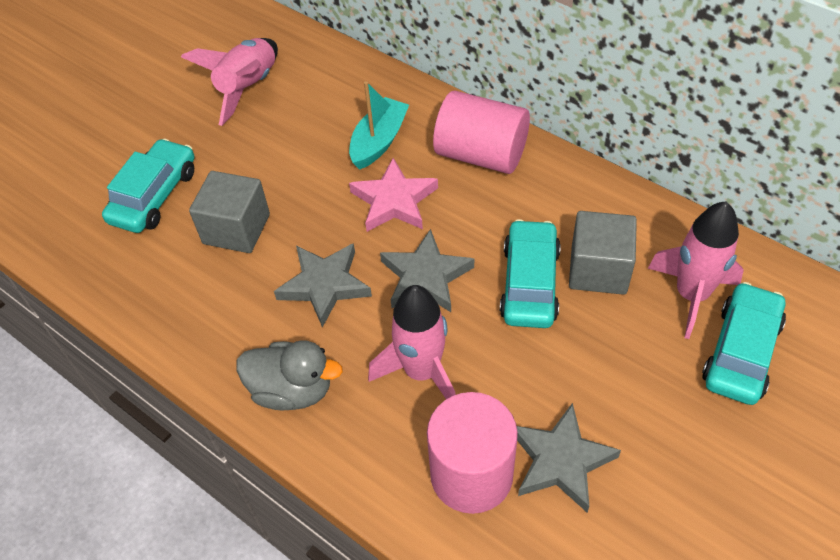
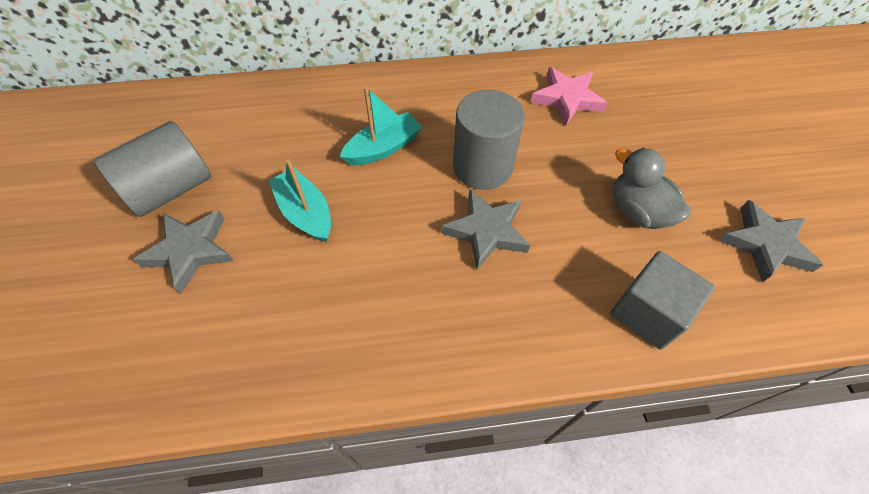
grey cube: 2 -> 1
grey cylinder: 0 -> 2
pink cylinder: 2 -> 0
pink rocket: 3 -> 0
turquoise boat: 1 -> 2
turquoise car: 3 -> 0

